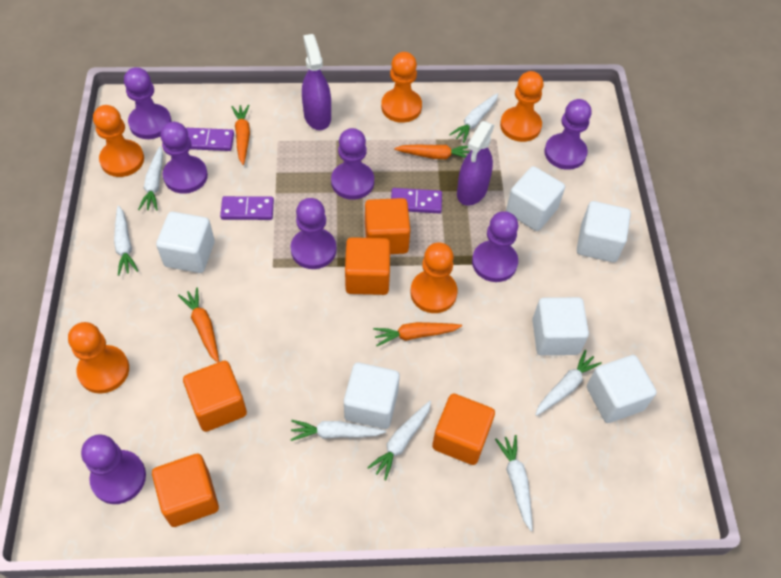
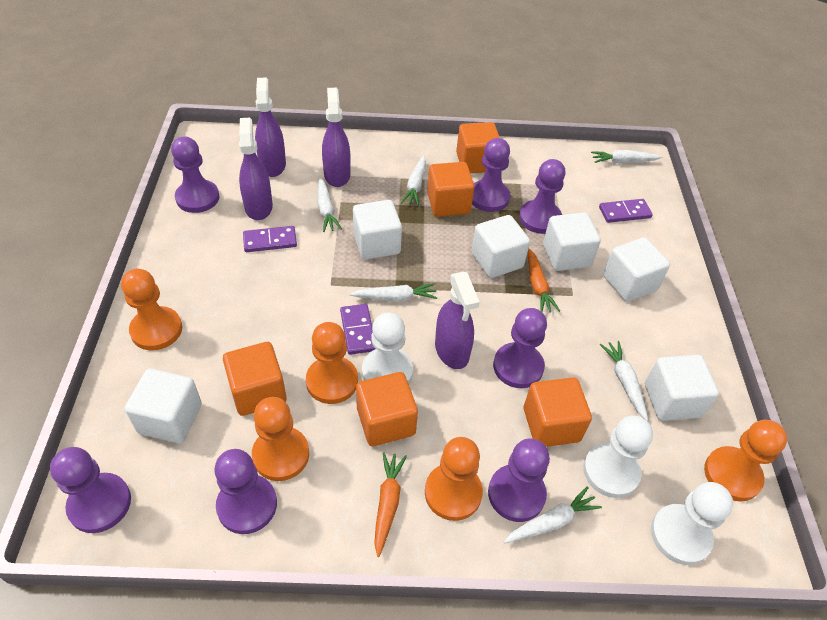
orange carrot: 4 -> 2
purple spray bottle: 2 -> 4
white carrot: 7 -> 6
white pawn: 0 -> 3

